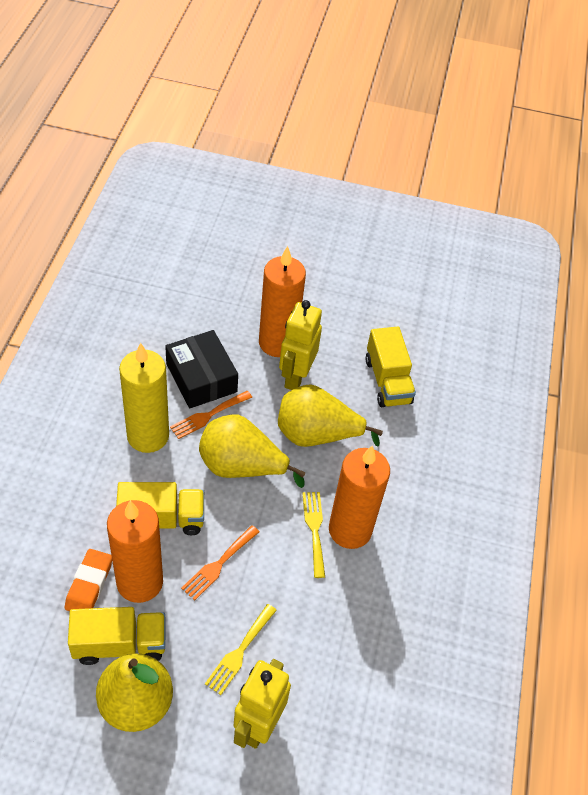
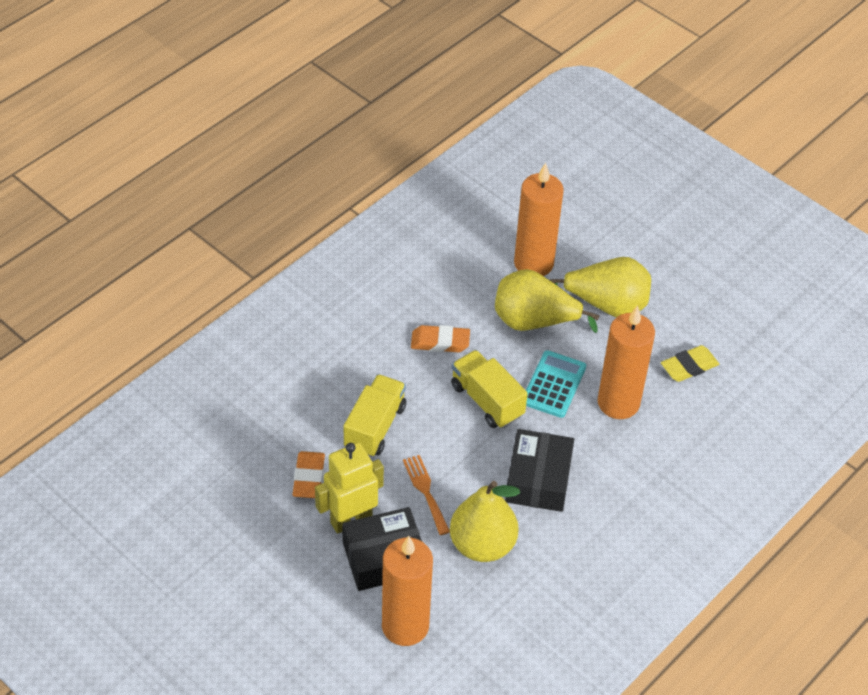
black box: 1 -> 2
orange eraser: 1 -> 2
orange fork: 2 -> 1
turquoise calculator: 0 -> 1
yellow candle: 1 -> 0
yellow eraser: 0 -> 1
yellow fork: 2 -> 0
yellow robot: 2 -> 1
yellow truck: 3 -> 2

